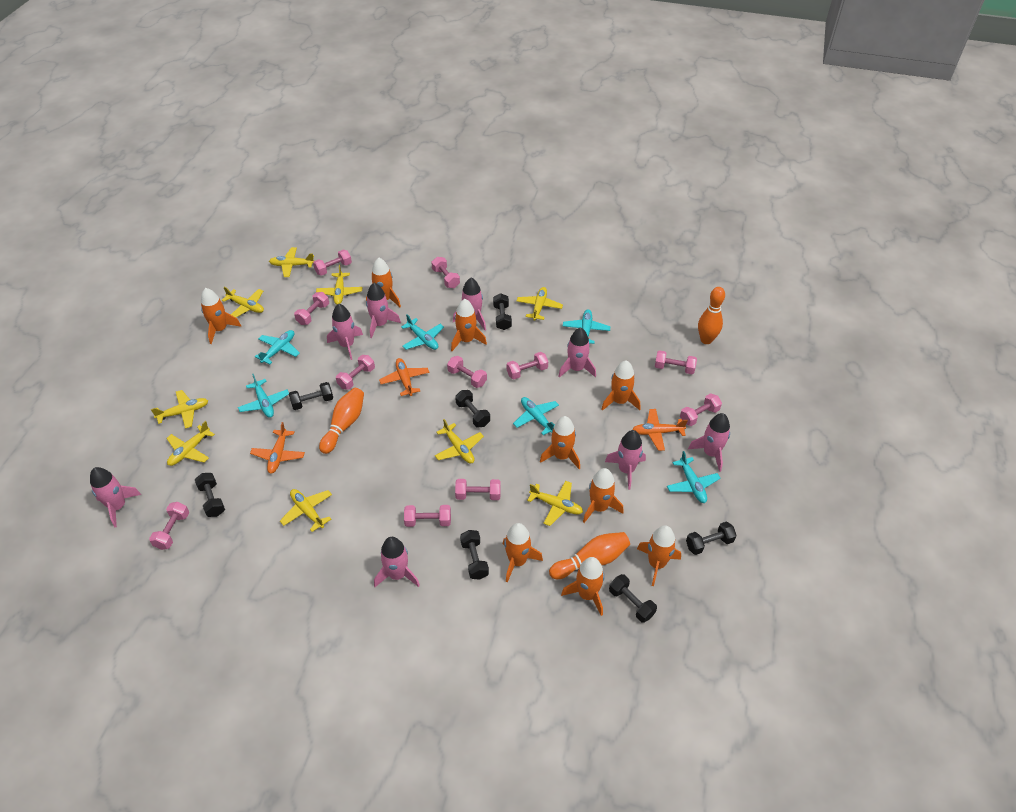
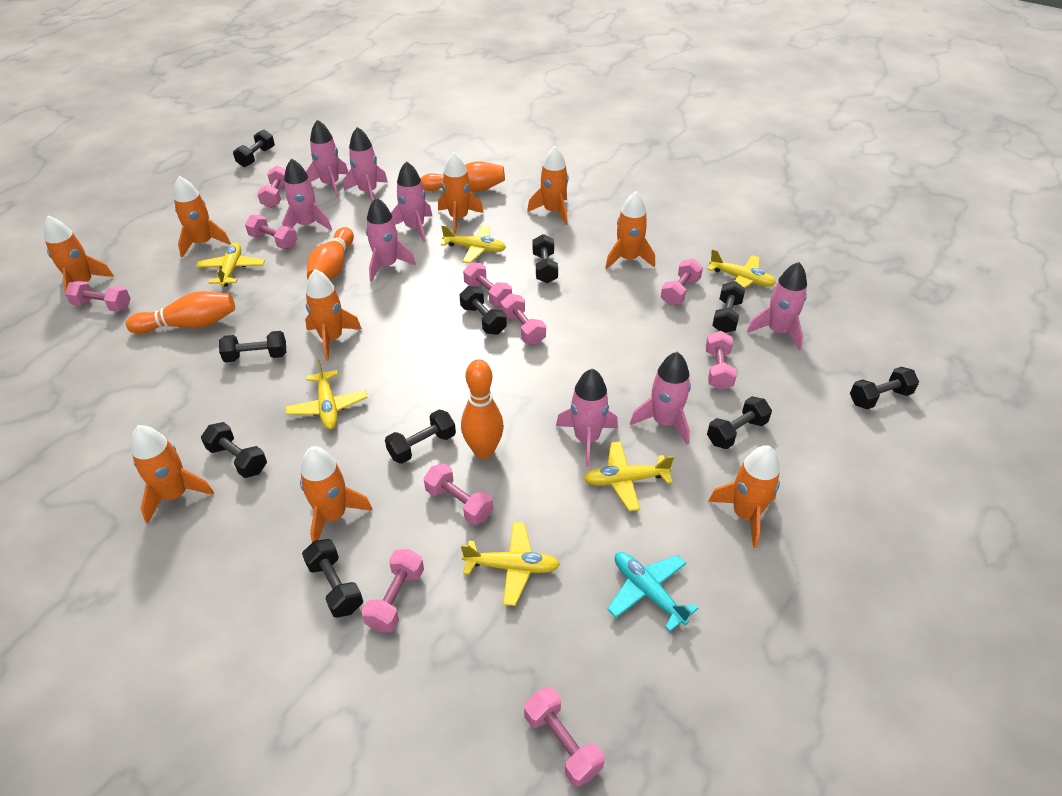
black dumbbell: 7 -> 10
orange bowling pin: 3 -> 4
orange plane: 3 -> 0
pink dumbbell: 11 -> 10
turquoise plane: 6 -> 1
yellow plane: 9 -> 6

